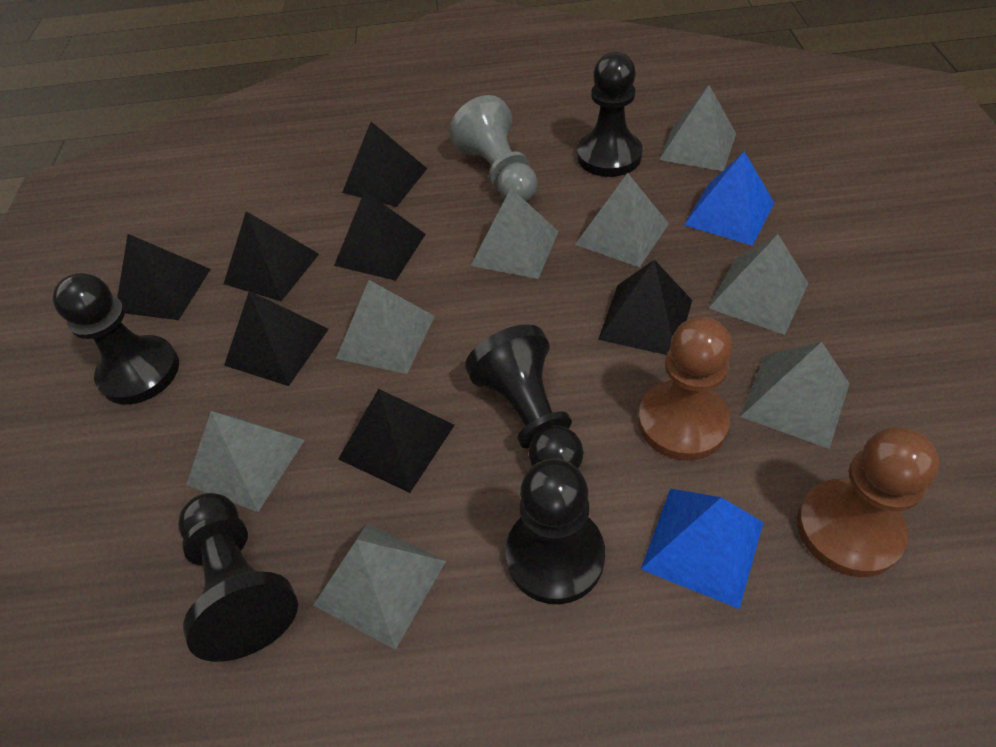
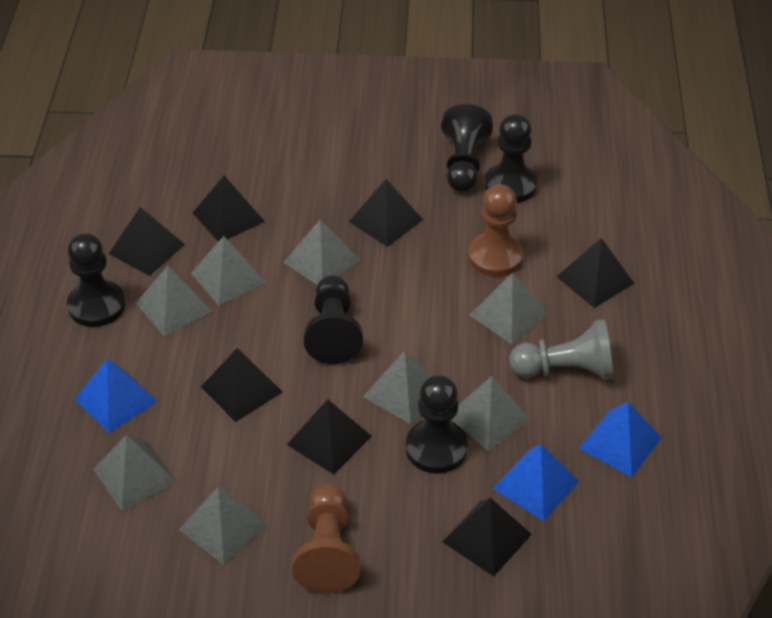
blue pyramid: 2 -> 3

